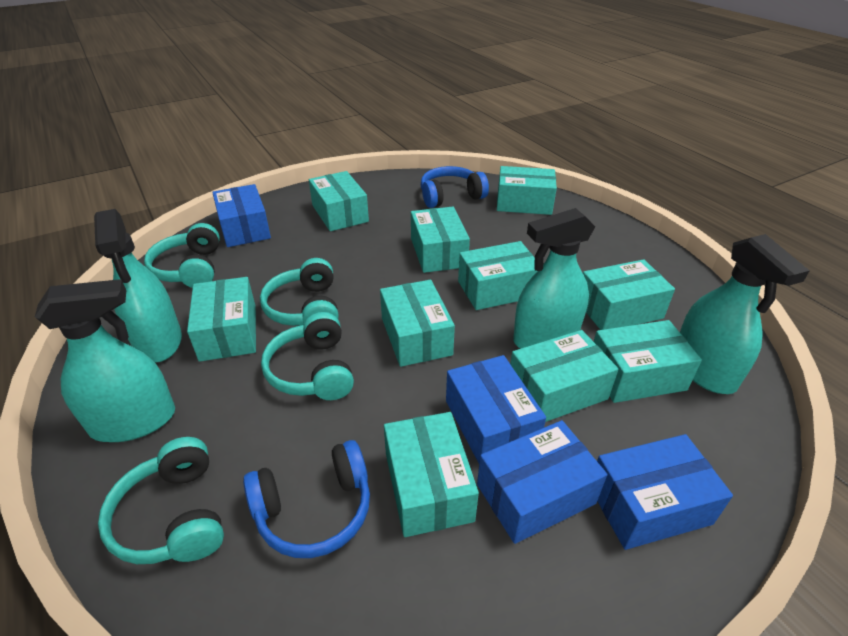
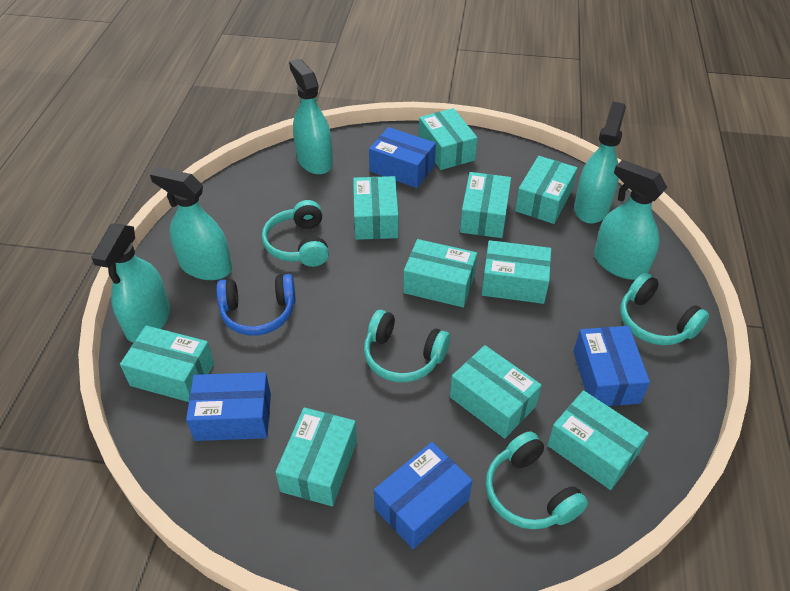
blue headphones: 2 -> 1
turquoise spray bottle: 4 -> 5

